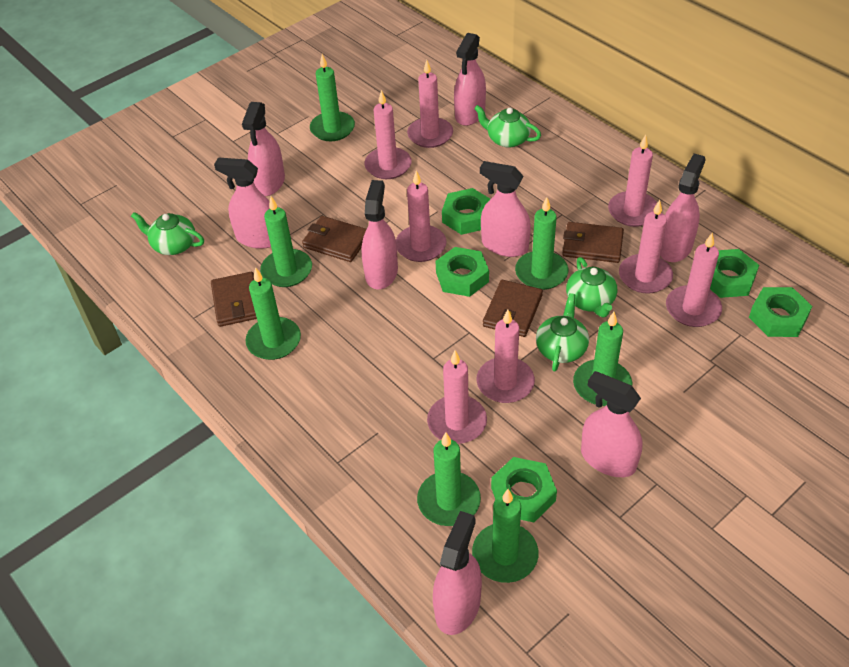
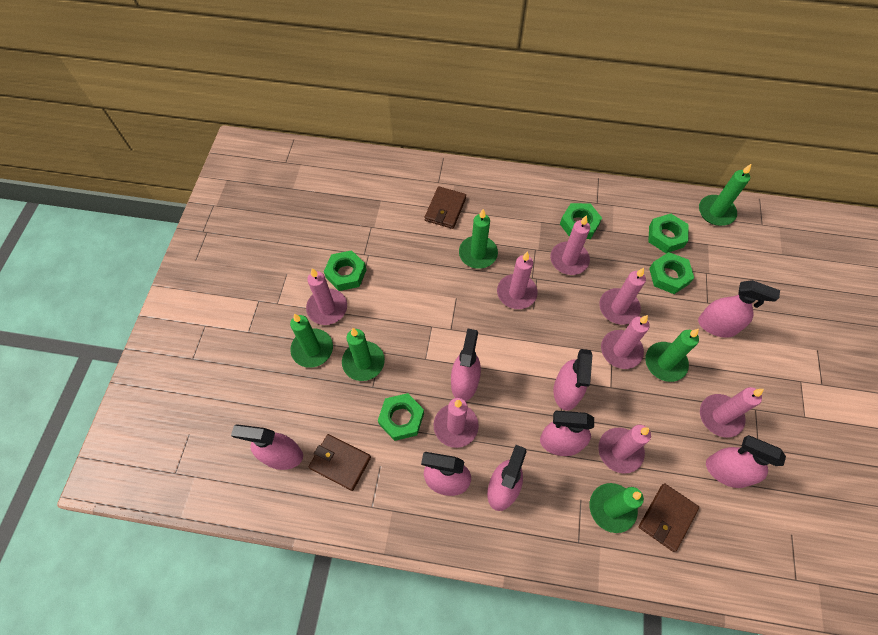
brown wallet: 4 -> 3
green candle: 7 -> 6
green teapot: 4 -> 0

